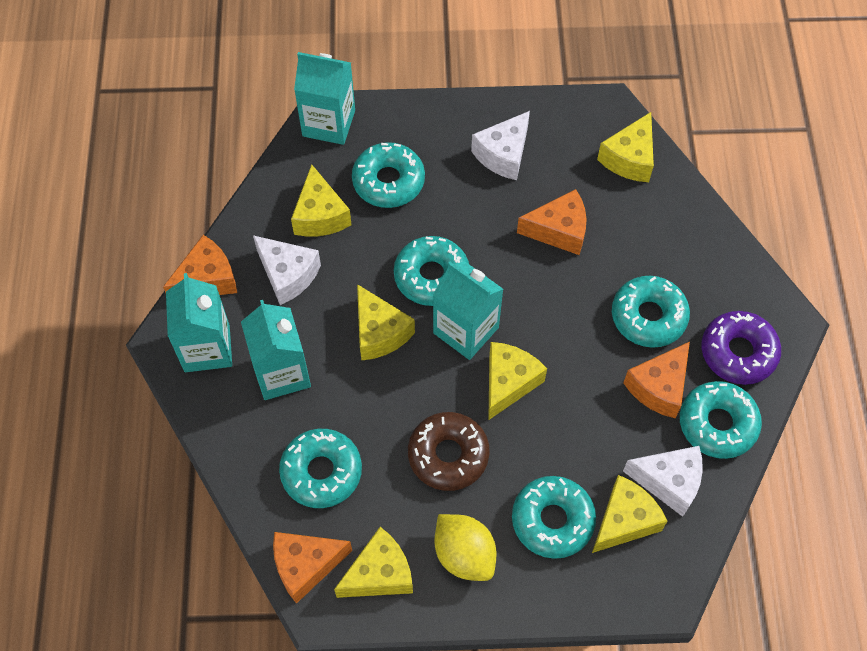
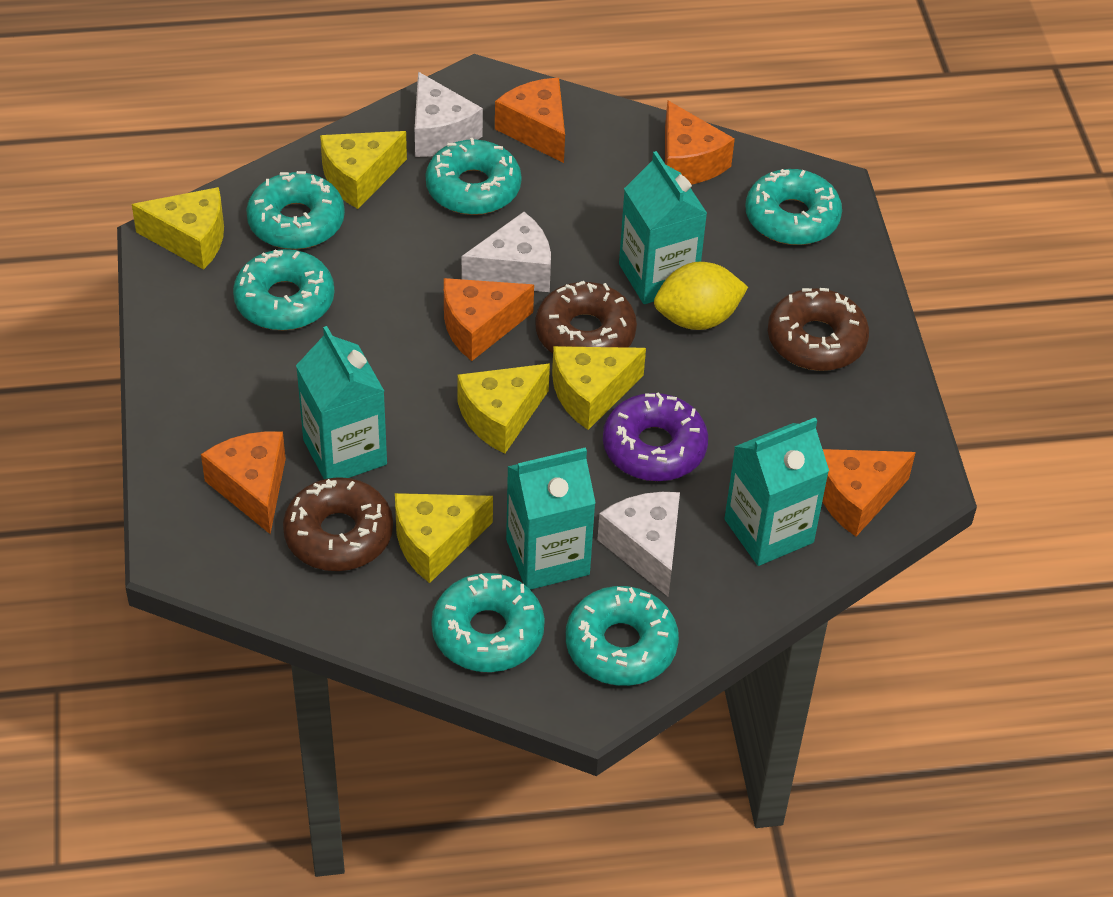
brown donut: 1 -> 3
orange cheese: 4 -> 5
yellow cheese: 6 -> 5

